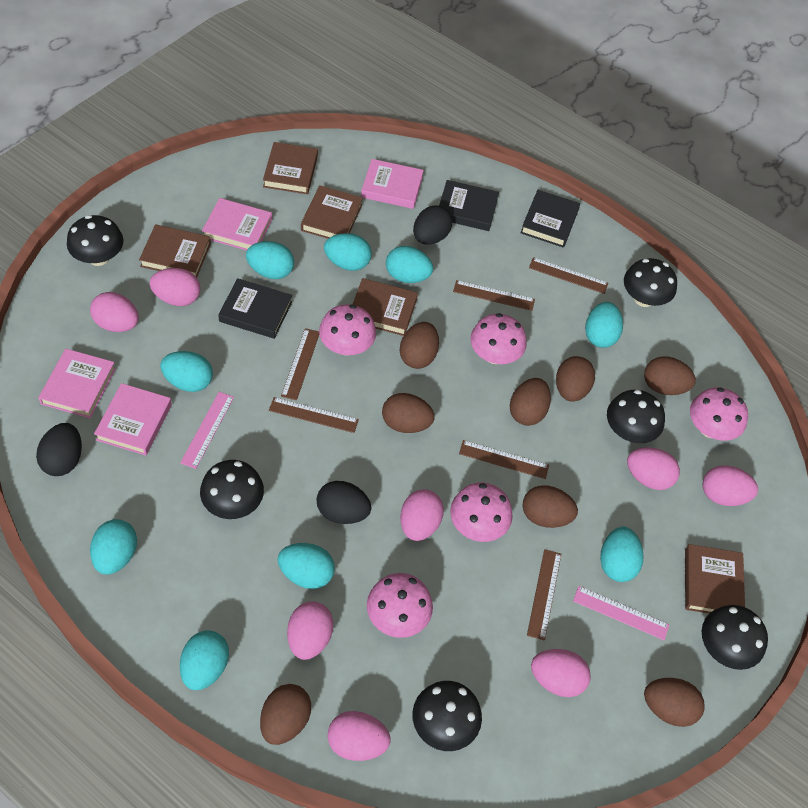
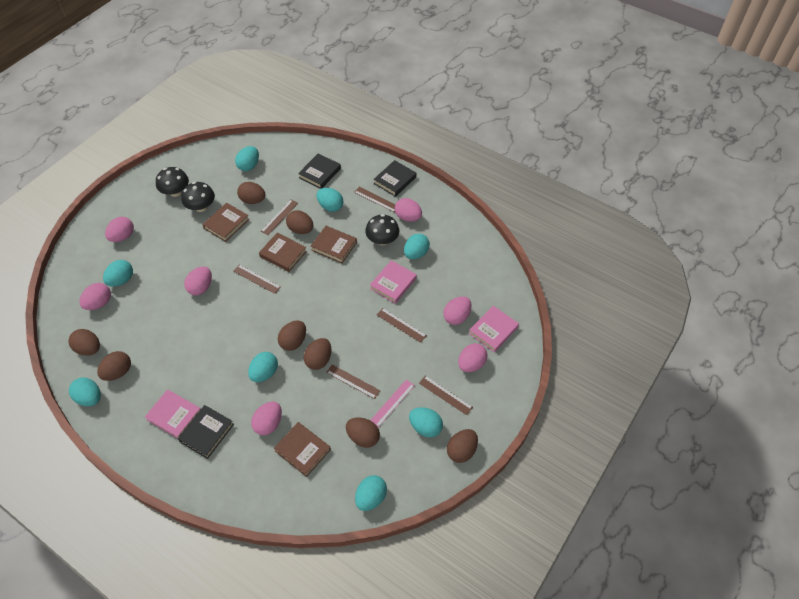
black egg: 3 -> 0
black mushroom: 6 -> 3
brown book: 5 -> 4
pink book: 4 -> 3
pink egg: 8 -> 7
pink mushroom: 5 -> 0
pink ruler: 2 -> 1
turquoise egg: 9 -> 8

